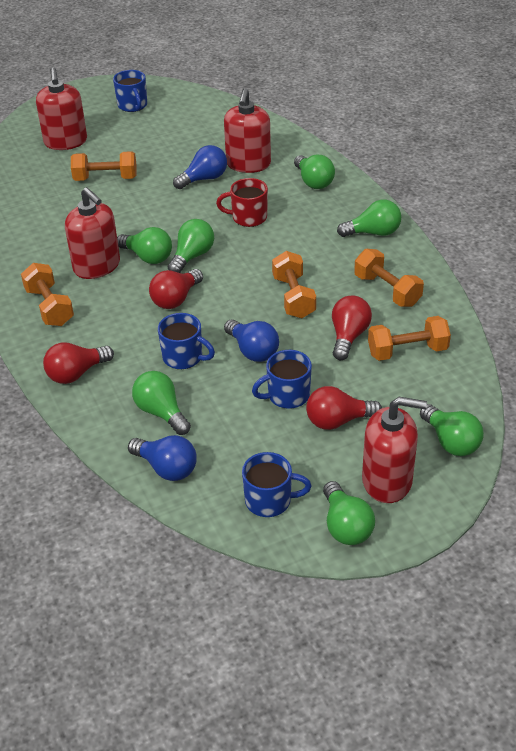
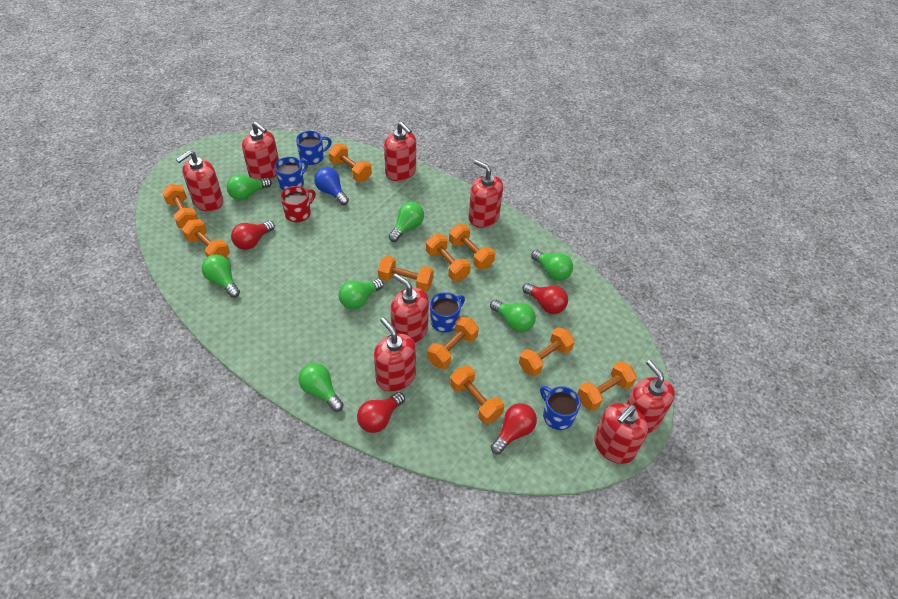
blue light bulb: 3 -> 1
orange dumbbell: 5 -> 10
red soap dispenser: 4 -> 8

